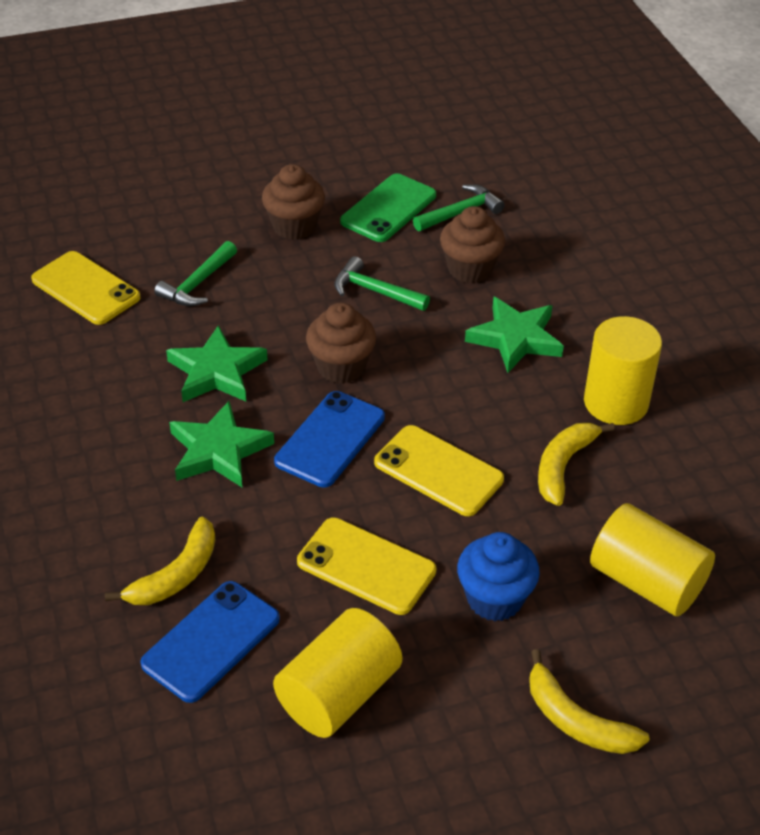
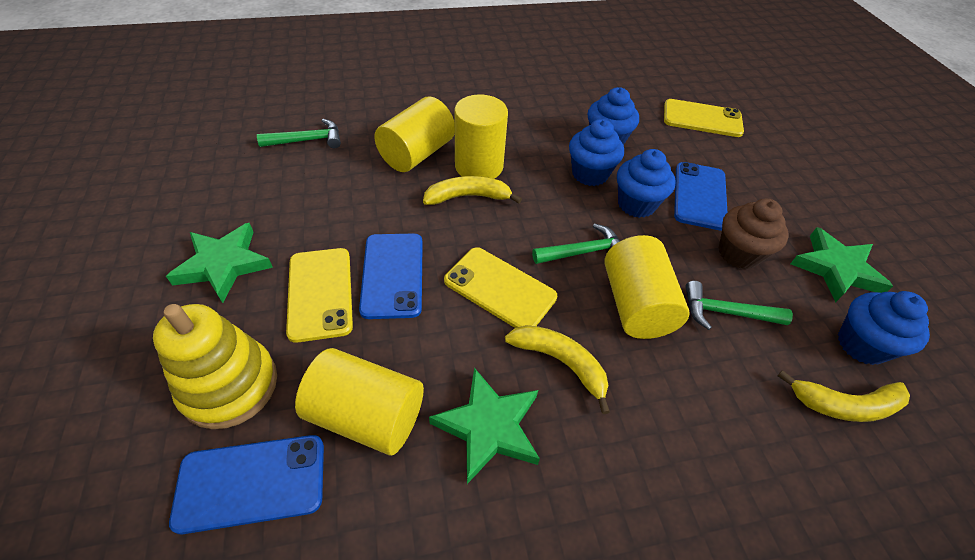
blue cupcake: 1 -> 4
blue phone: 2 -> 3
brown cupcake: 3 -> 1
green phone: 1 -> 0
yellow cylinder: 3 -> 4
yellow stacking toy: 0 -> 1

